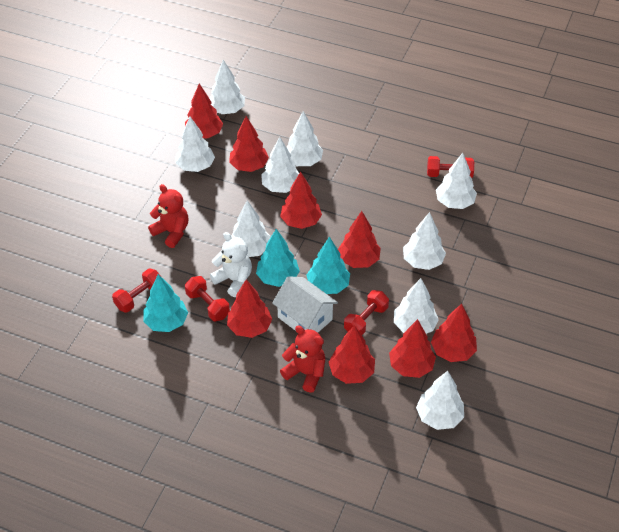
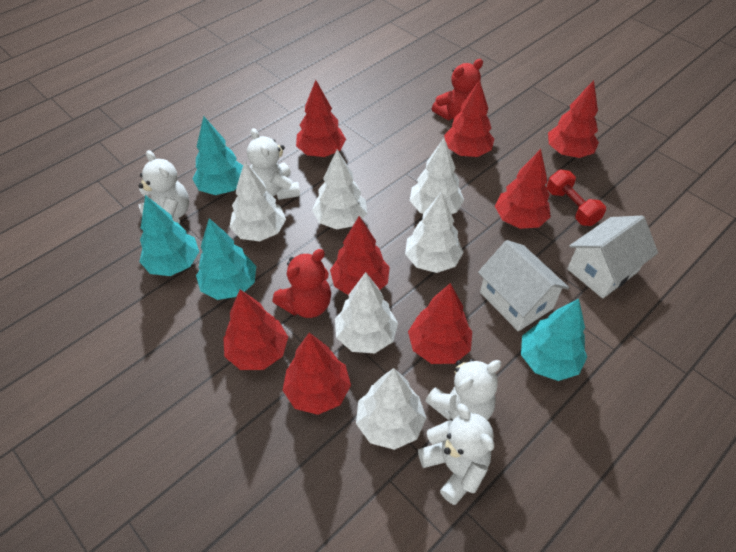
red dumbbell: 4 -> 1
turquoise tree: 3 -> 4
white house: 1 -> 2
white teddy bear: 1 -> 4
white tree: 9 -> 6

